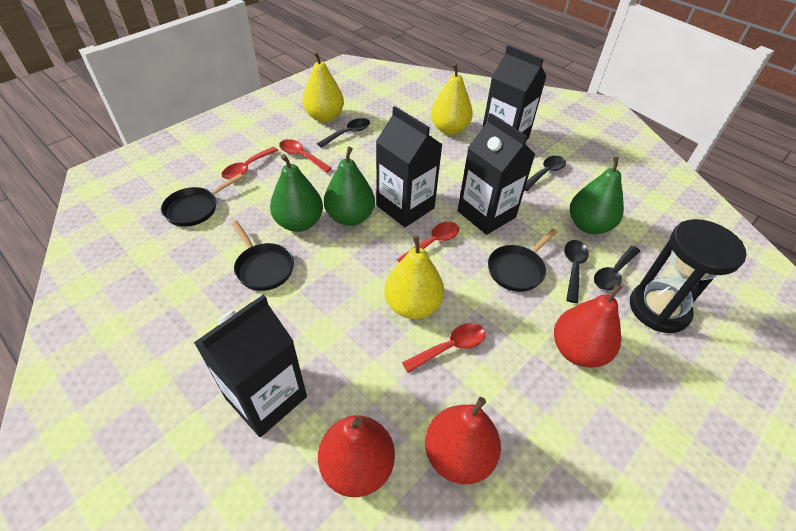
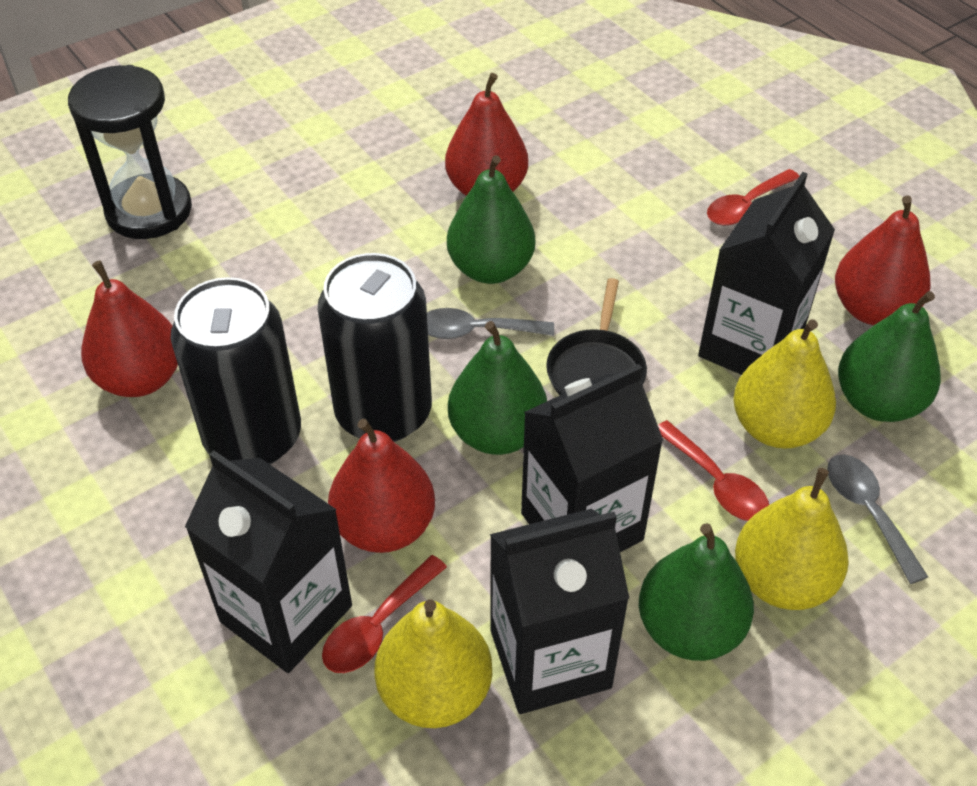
black can: 0 -> 2
black pan: 3 -> 1
black spoon: 4 -> 0
green pear: 3 -> 4
grey spoon: 0 -> 2
red pear: 3 -> 4
red spoon: 4 -> 3

